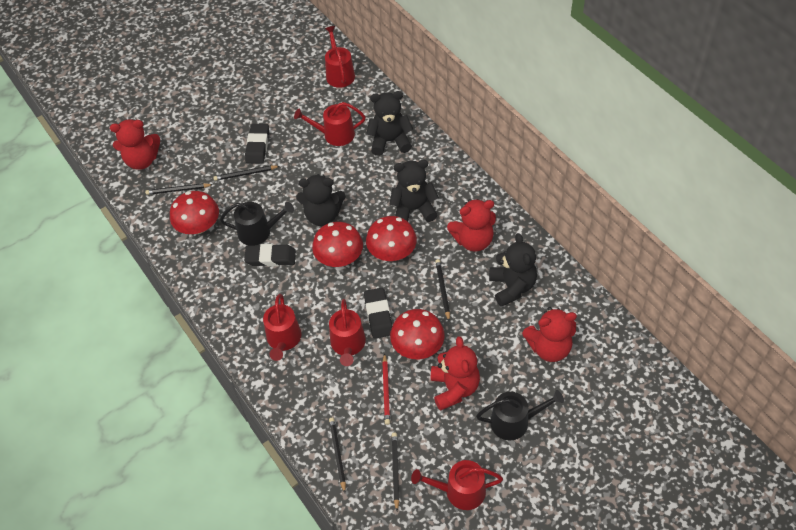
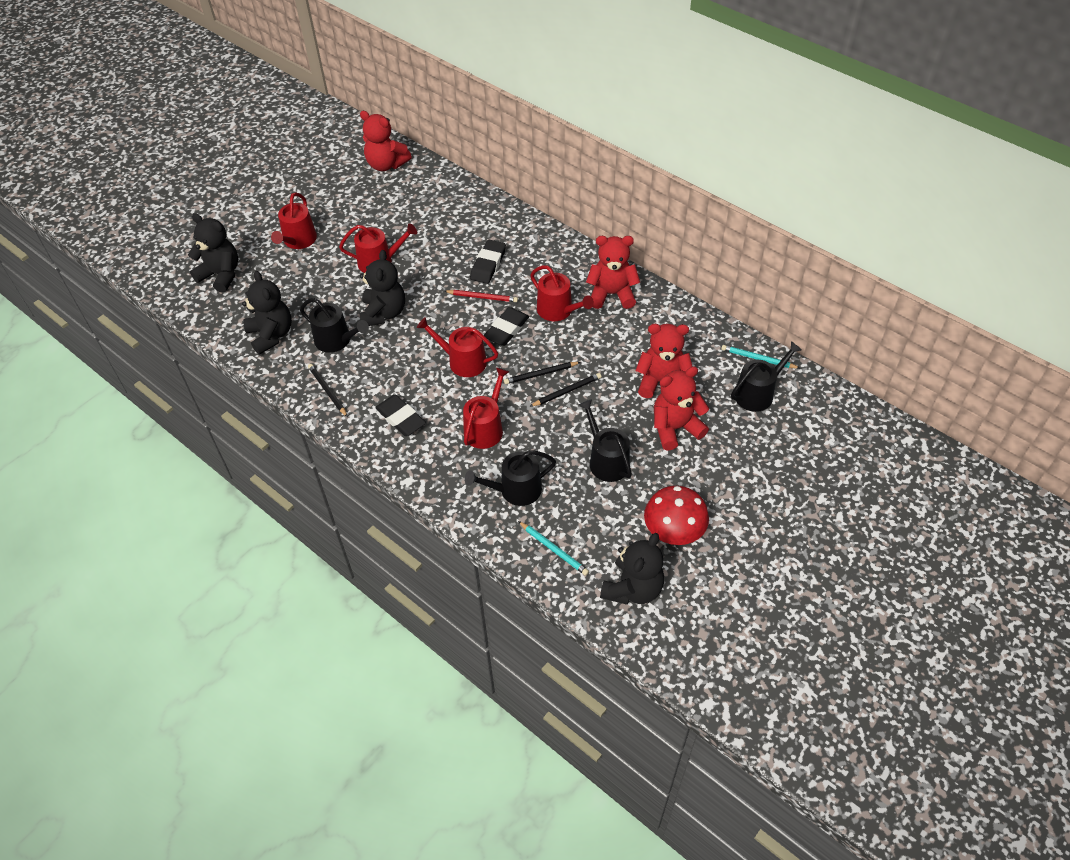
black pencil: 5 -> 3
black watering can: 2 -> 4
red mushroom: 4 -> 1
turquoise pencil: 0 -> 2

